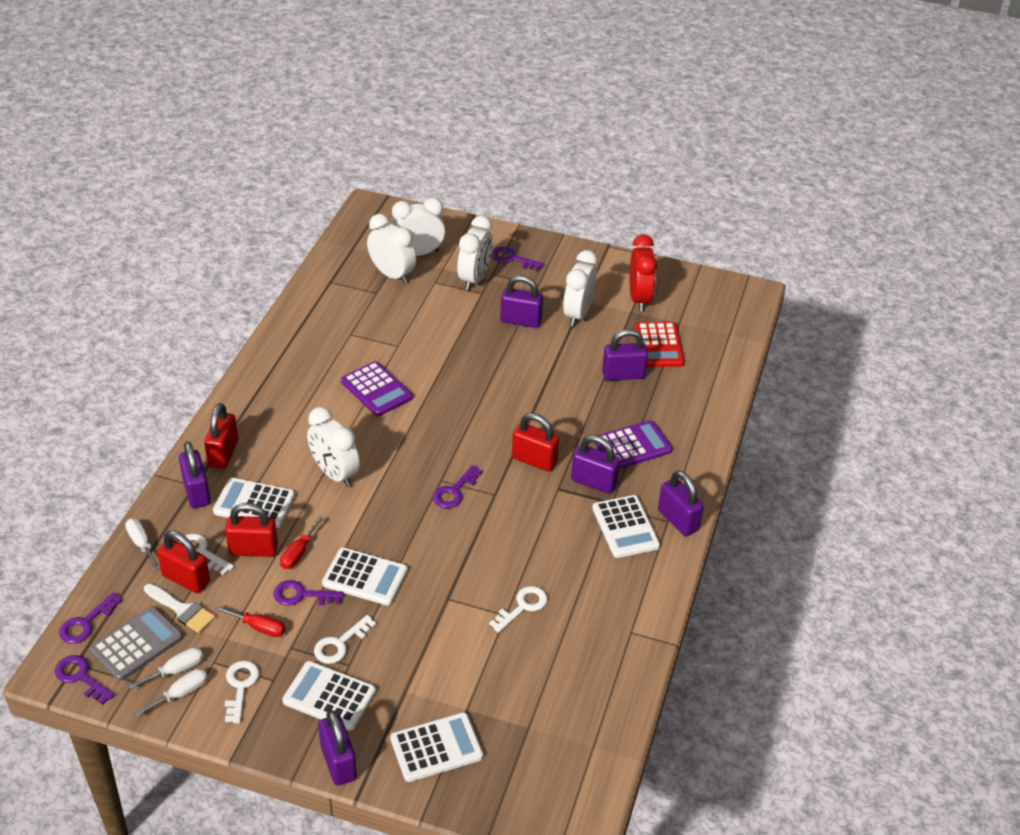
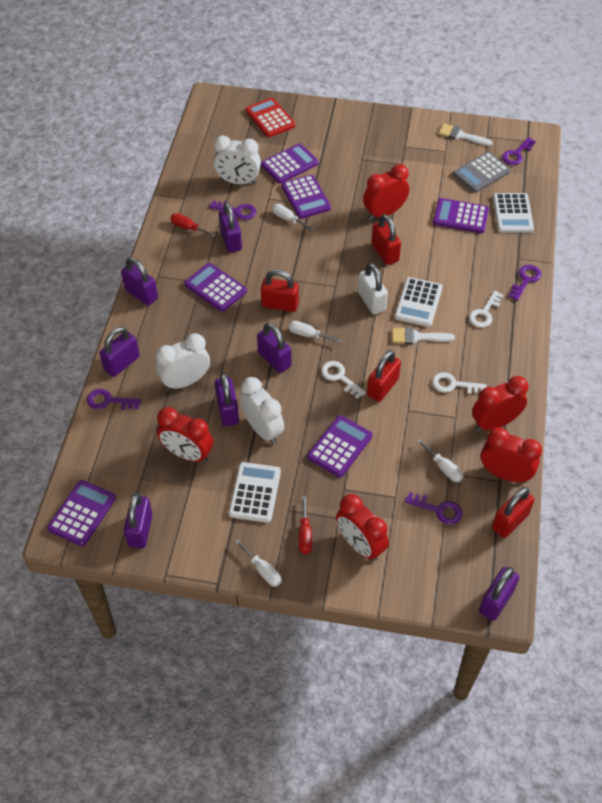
purple calculator: 2 -> 6
purple padlock: 6 -> 7
red clock: 1 -> 5
white brush: 1 -> 2
white calculator: 5 -> 3
white clock: 5 -> 3
white key: 4 -> 3
white padlock: 0 -> 1
white screwdriver: 3 -> 4

